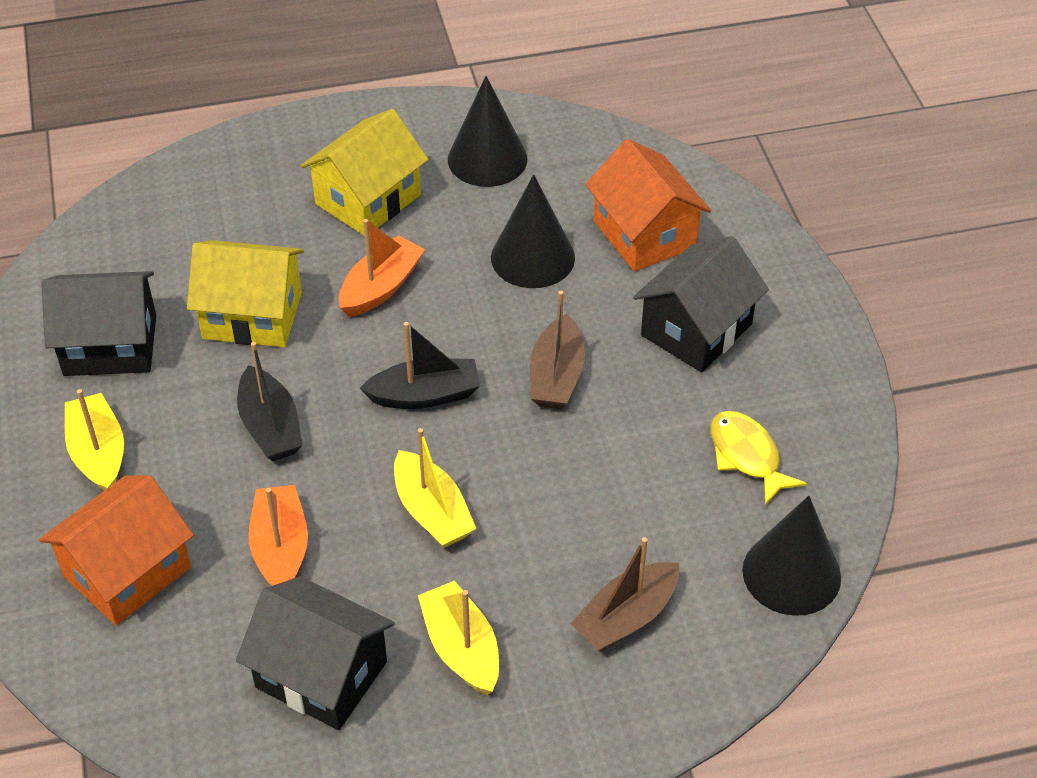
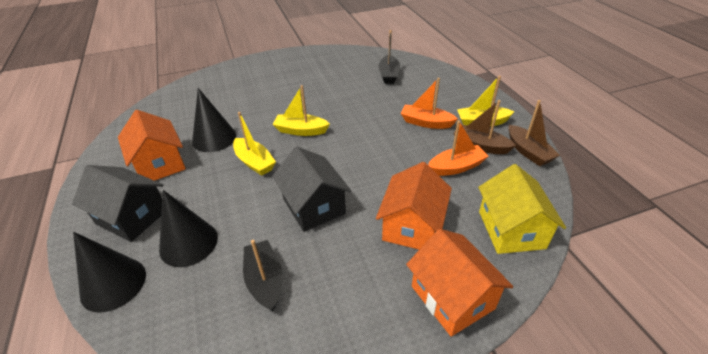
black house: 3 -> 2
orange house: 2 -> 3
yellow fish: 1 -> 0
yellow house: 2 -> 1

